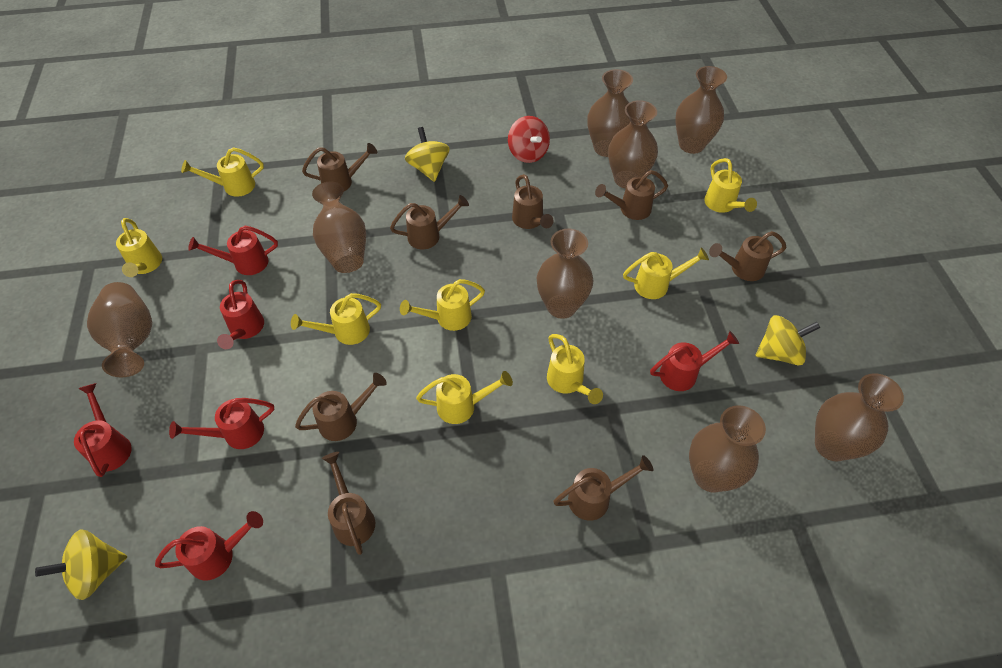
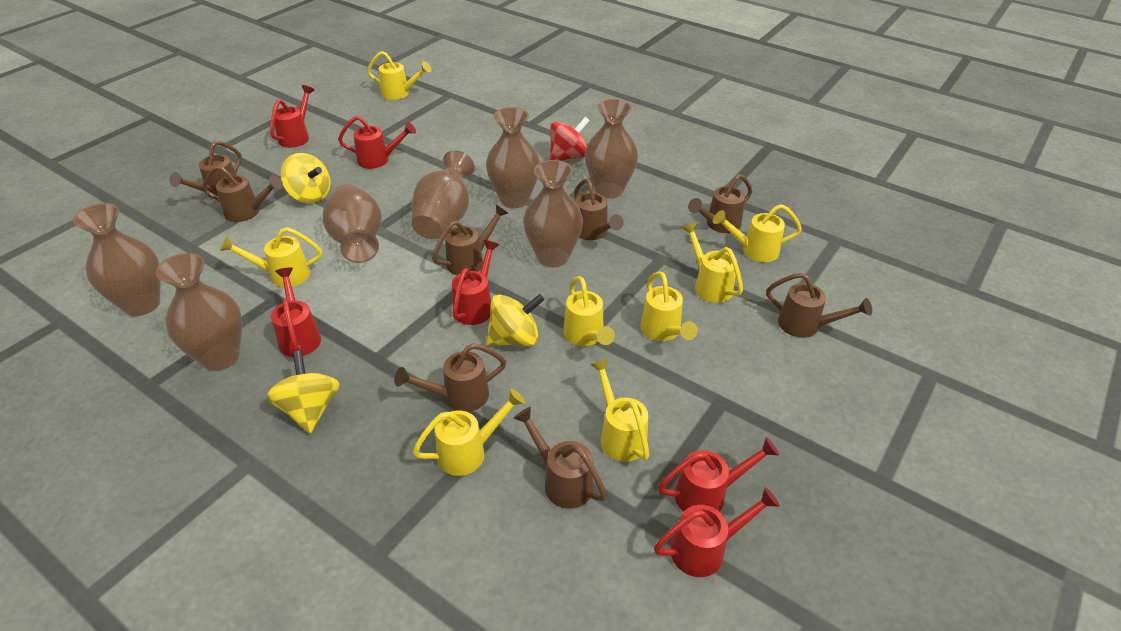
brown vase: 8 -> 7

